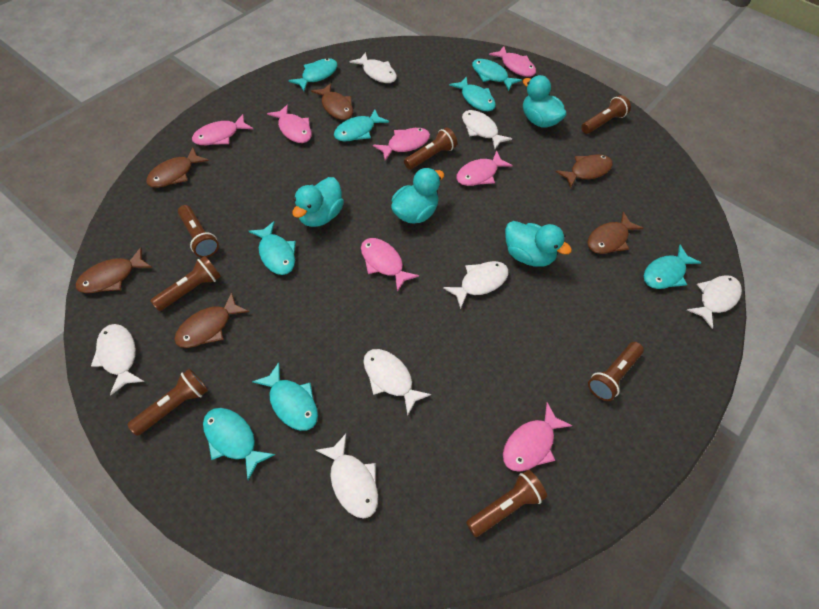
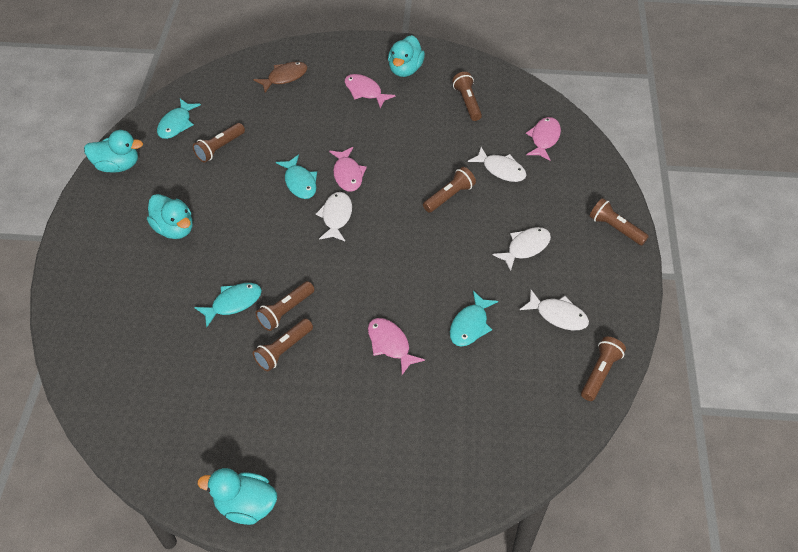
brown fish: 6 -> 1
pink fish: 7 -> 4
turquoise fish: 8 -> 4
white fish: 7 -> 4

